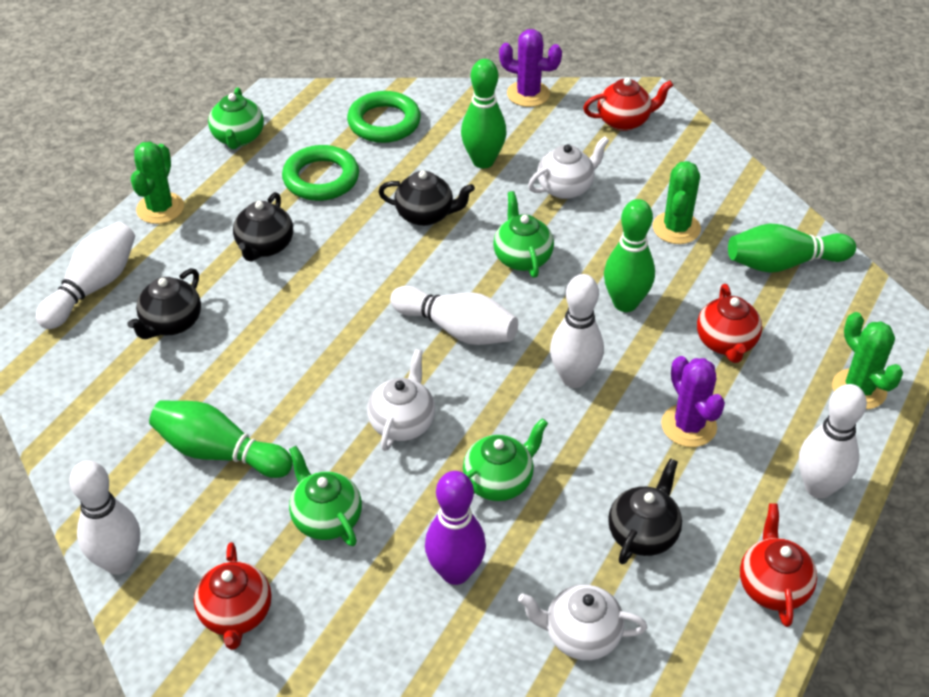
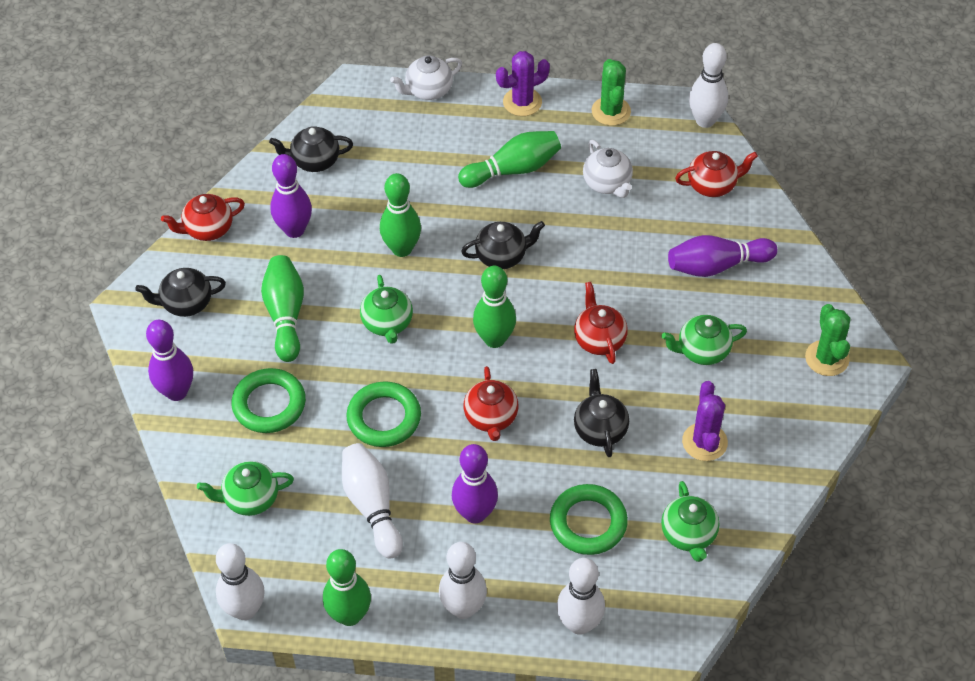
green bowling pin: 4 -> 5
green cactus: 3 -> 2
green ring: 2 -> 3
purple bowling pin: 1 -> 4
white teapot: 3 -> 2

